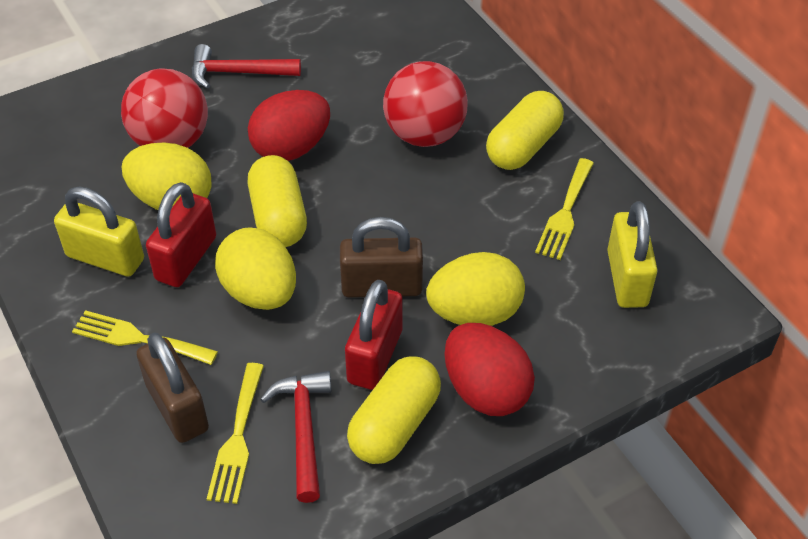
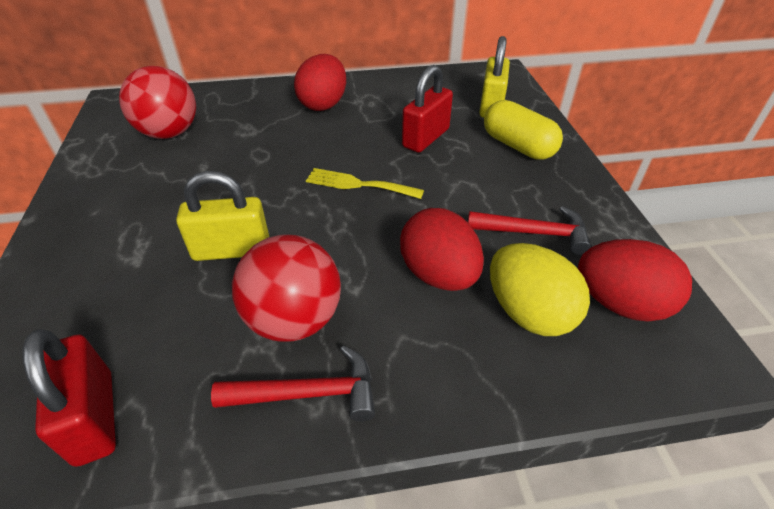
brown padlock: 2 -> 0
red egg: 2 -> 3
yellow capsule: 3 -> 1
yellow egg: 3 -> 1
yellow fork: 3 -> 1

